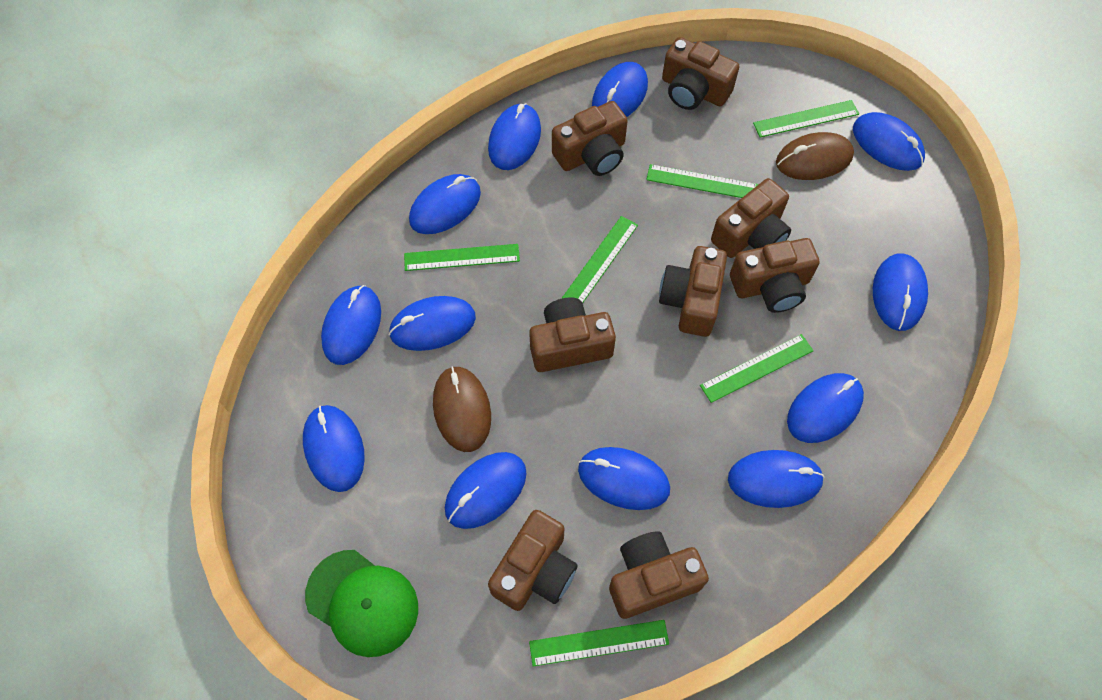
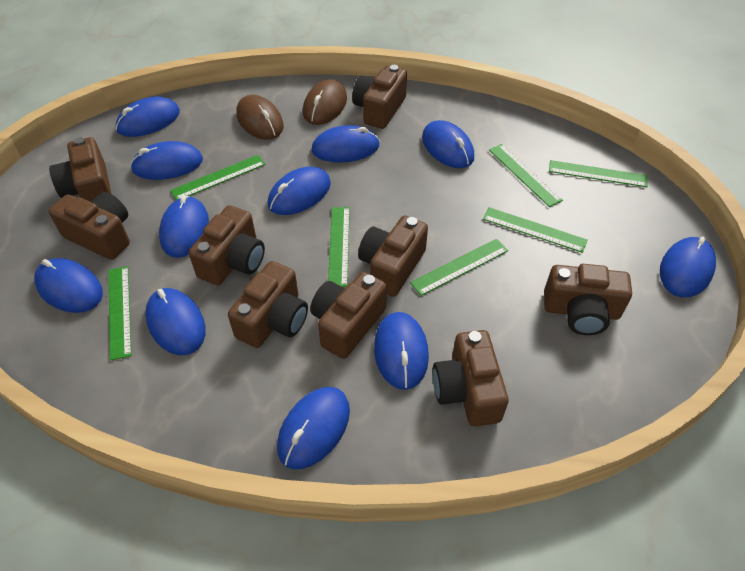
blue mouse: 12 -> 11
brown camera: 8 -> 9
green cap: 1 -> 0
green ruler: 6 -> 7

